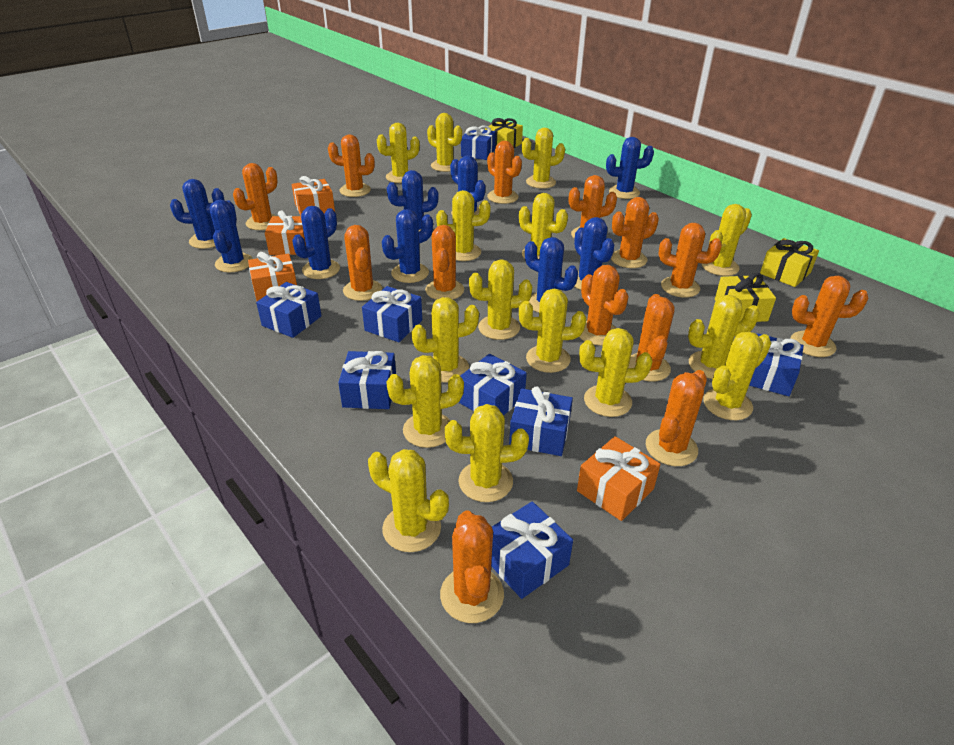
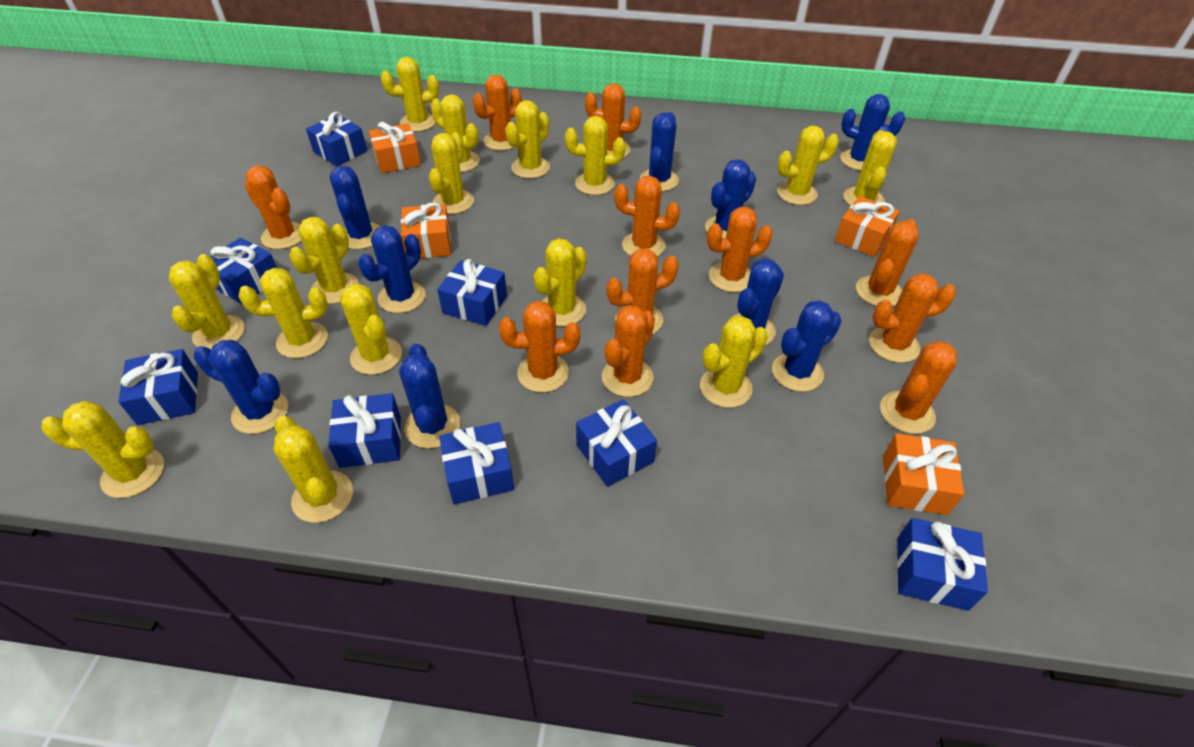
orange cactus: 13 -> 11
yellow gift: 3 -> 0

